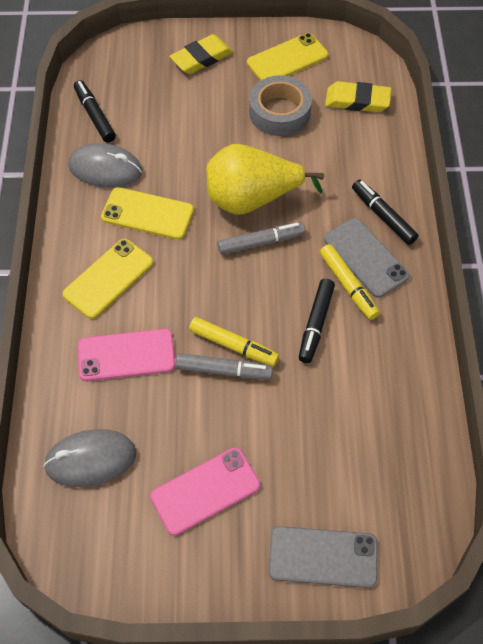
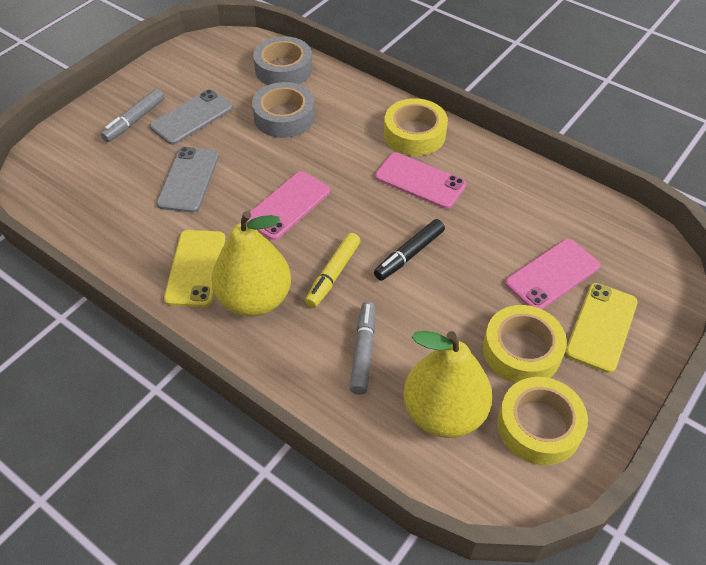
black marker: 3 -> 1
grey mouse: 2 -> 0
grey tape: 1 -> 2
pink phone: 2 -> 3
yellow eraser: 2 -> 0
yellow marker: 2 -> 1
yellow pear: 1 -> 2
yellow phone: 3 -> 2
yellow tape: 0 -> 3

